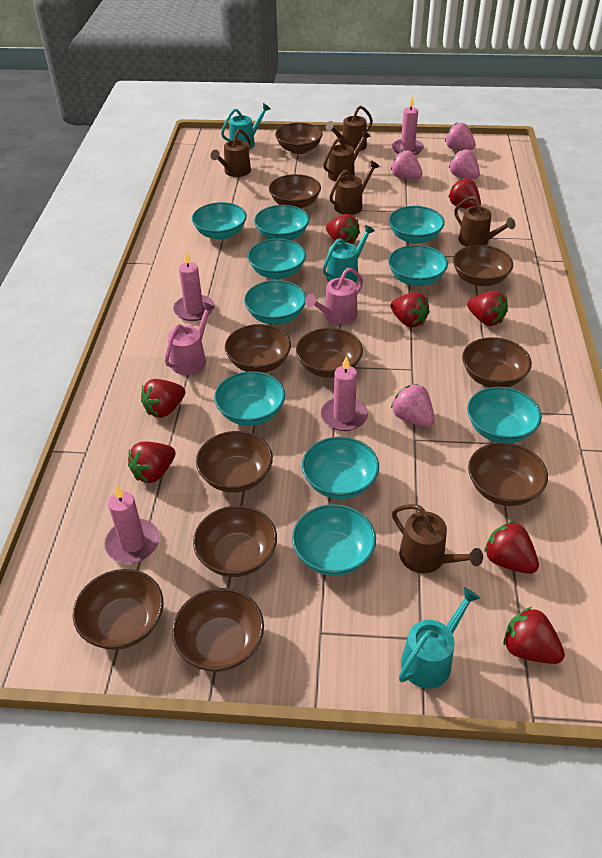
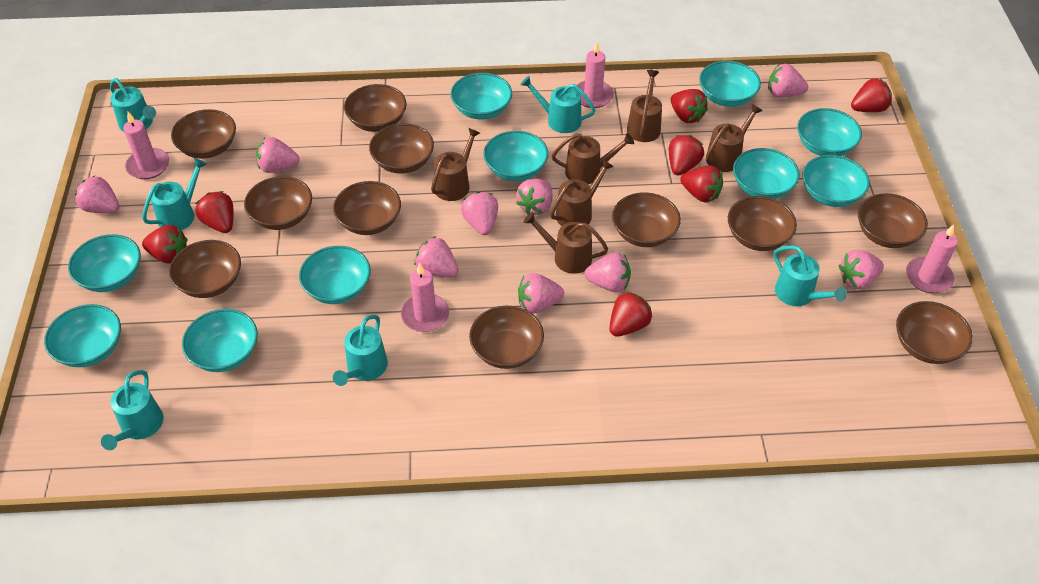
pink strawberry: 4 -> 9
pink watering can: 2 -> 0
red strawberry: 8 -> 7
turquoise watering can: 3 -> 6

